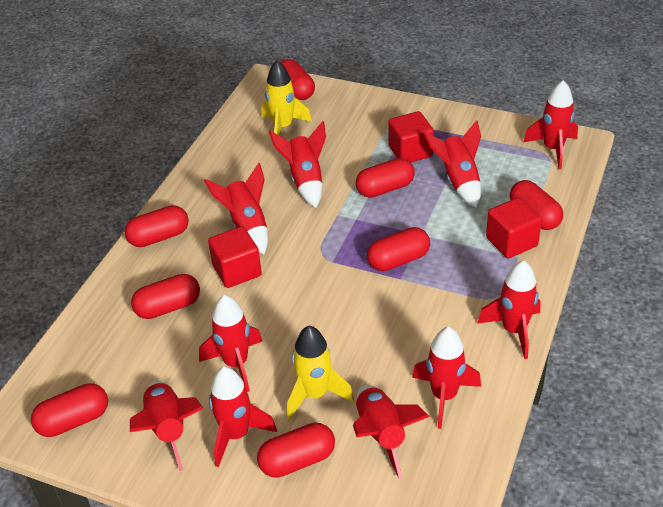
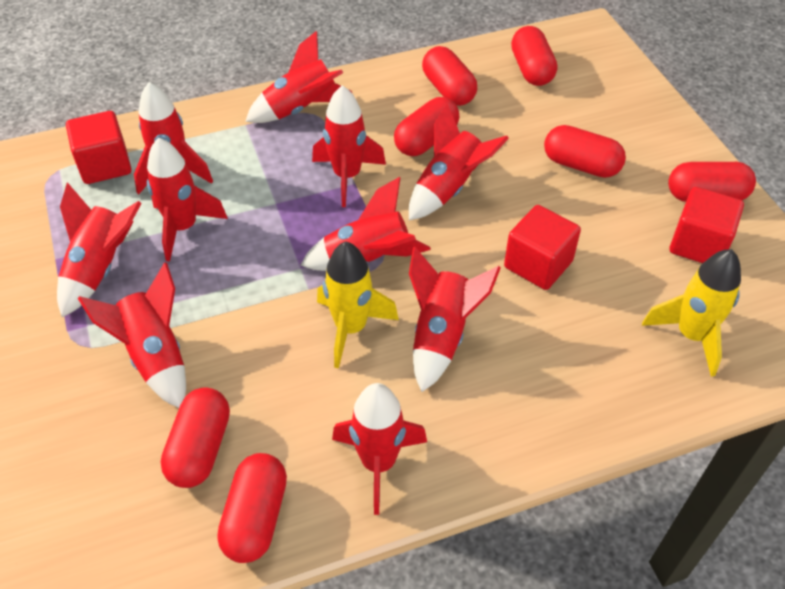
red capsule: 8 -> 7

